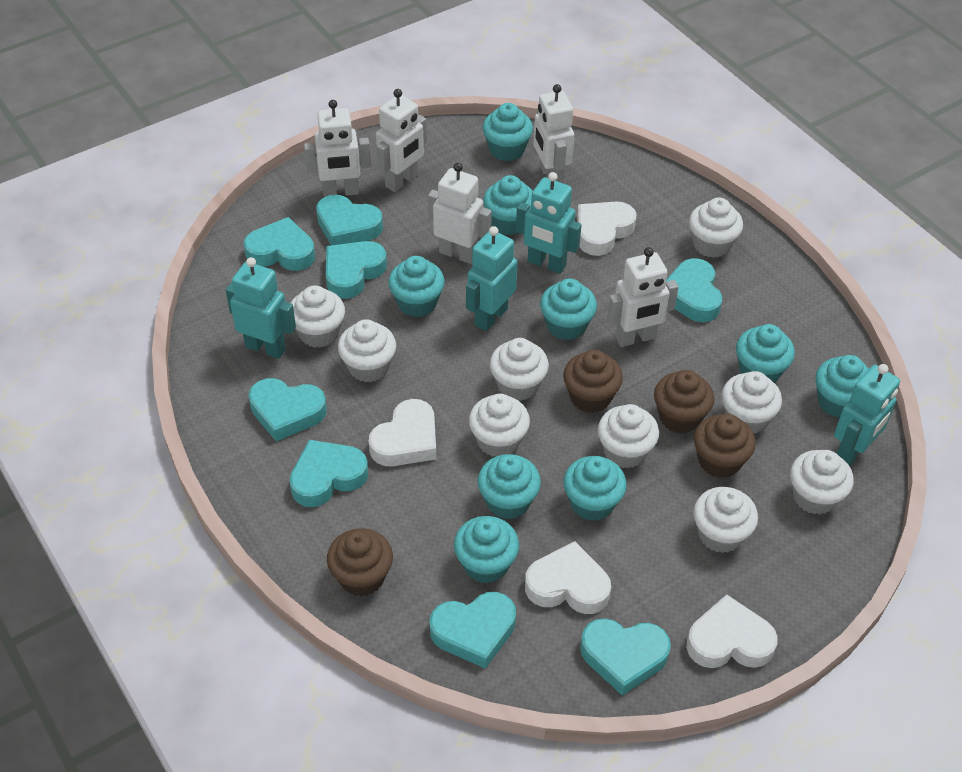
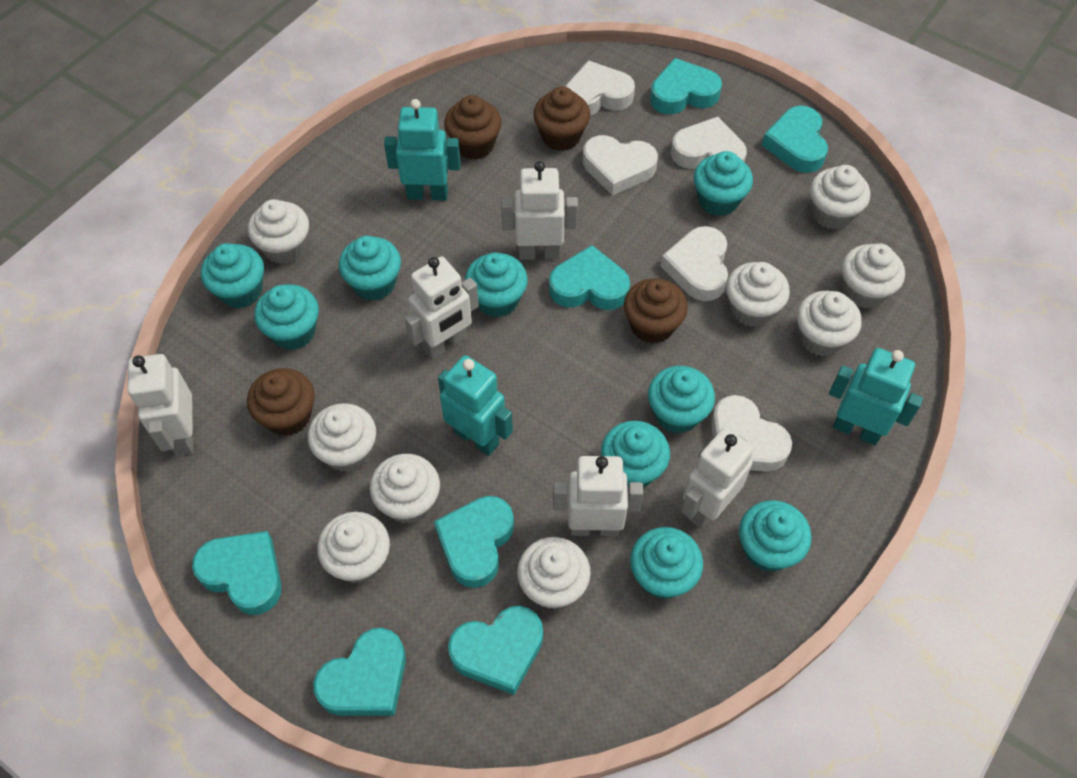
turquoise heart: 8 -> 7
turquoise robot: 4 -> 3
white heart: 4 -> 5

